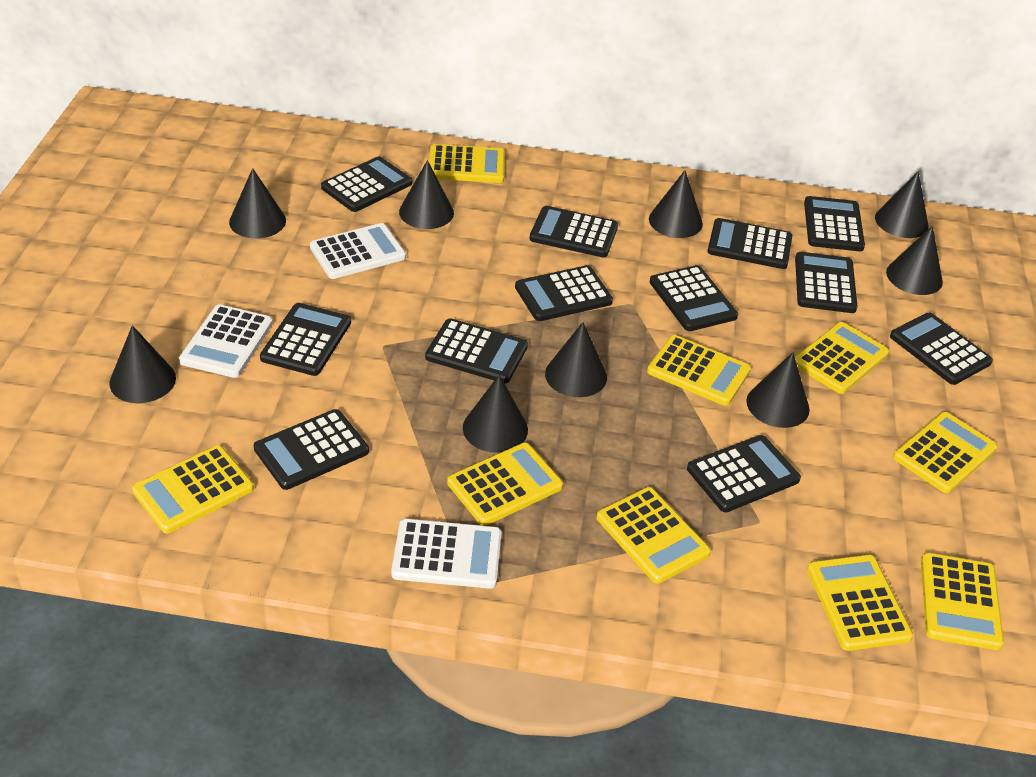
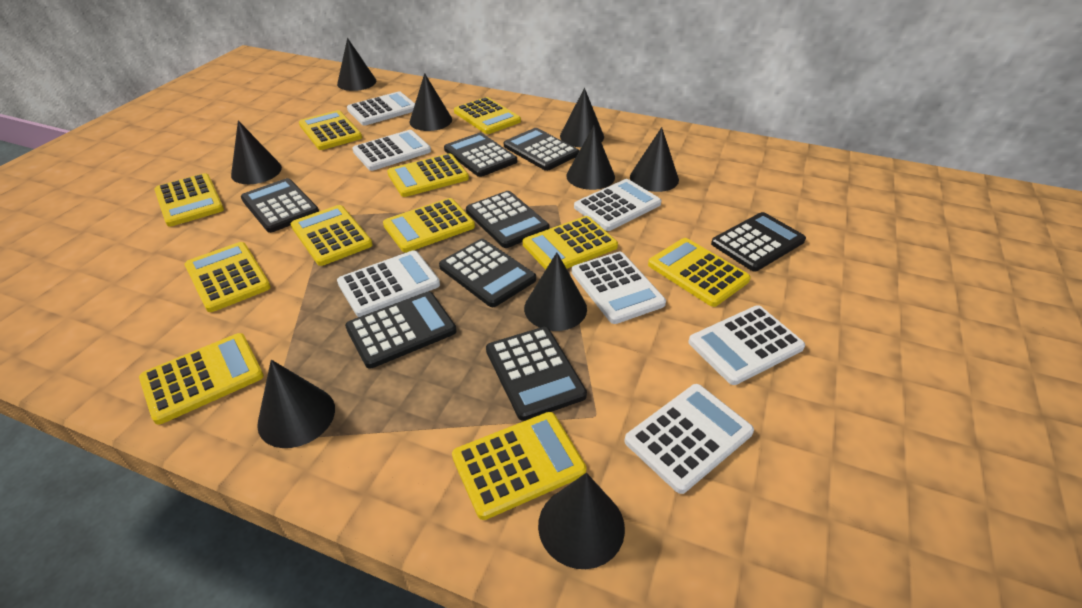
black calculator: 12 -> 8
white calculator: 3 -> 7
yellow calculator: 9 -> 11

